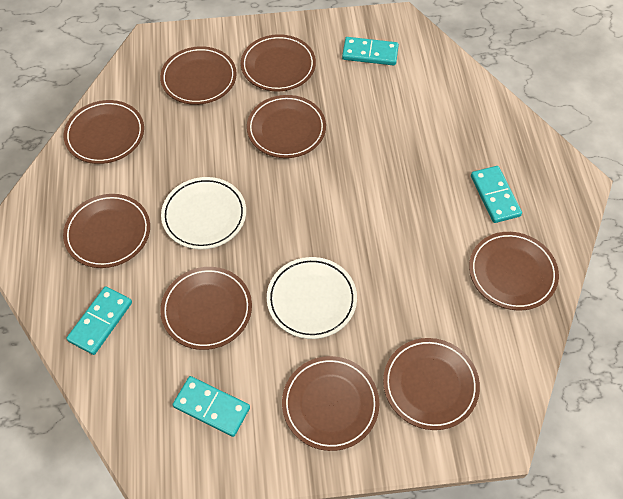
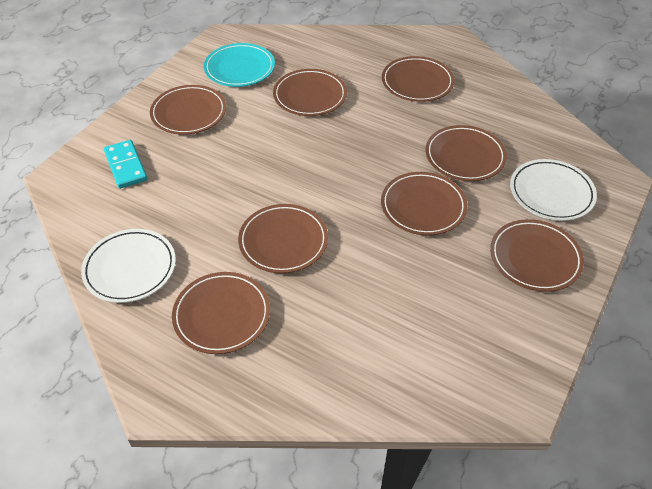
brown plate: 9 -> 8
turquoise domino: 4 -> 1
turquoise plate: 0 -> 1

